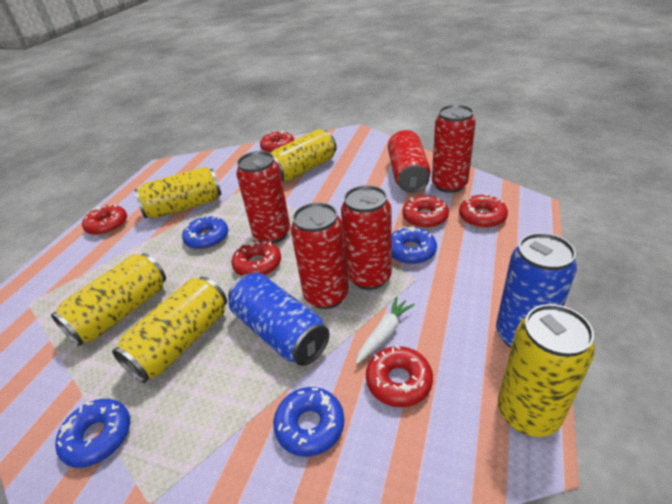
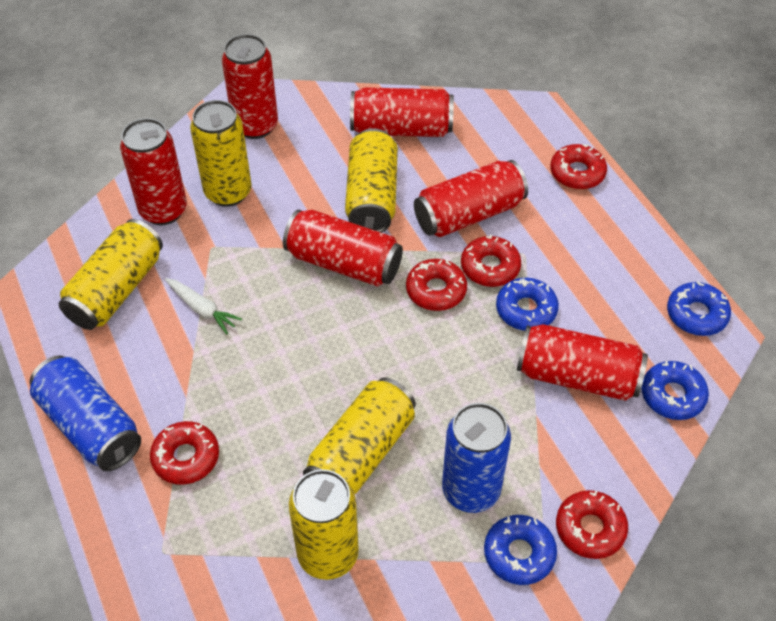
red can: 5 -> 6
red donut: 6 -> 5

